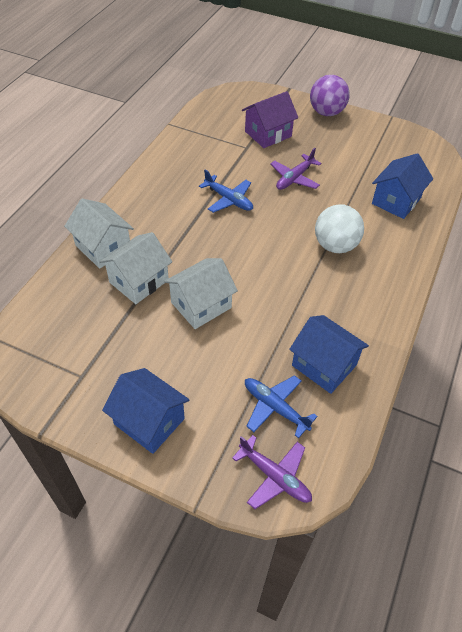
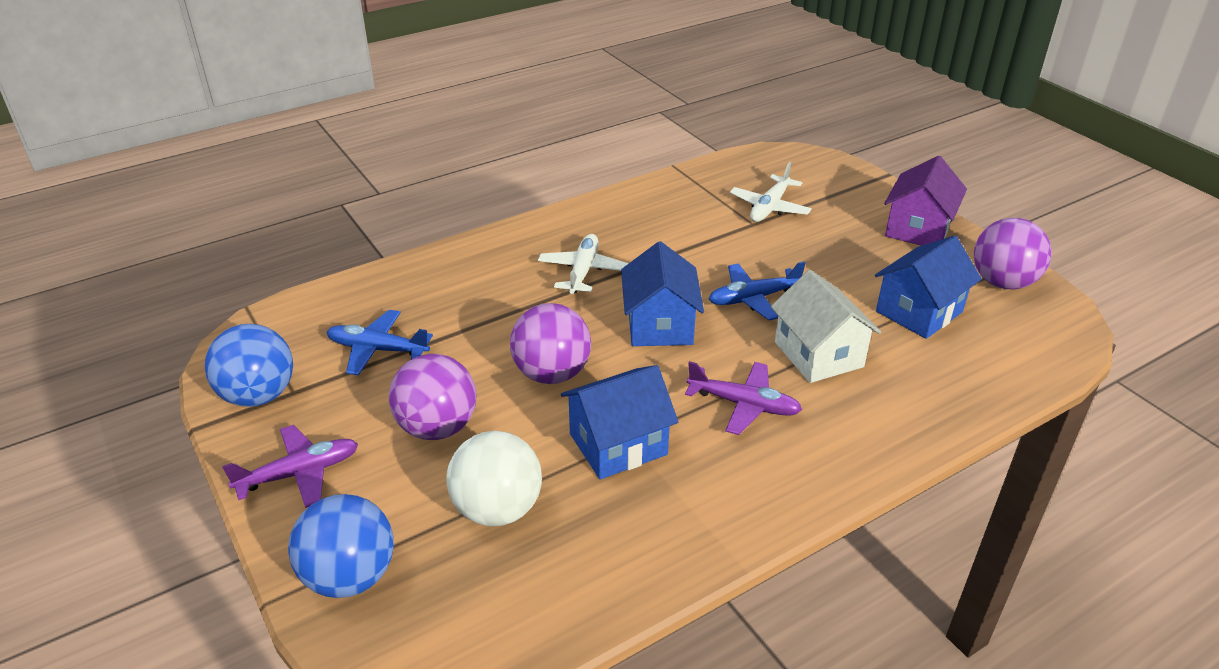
blue ball: 0 -> 2
purple ball: 1 -> 3
white house: 3 -> 1
white plane: 0 -> 2

